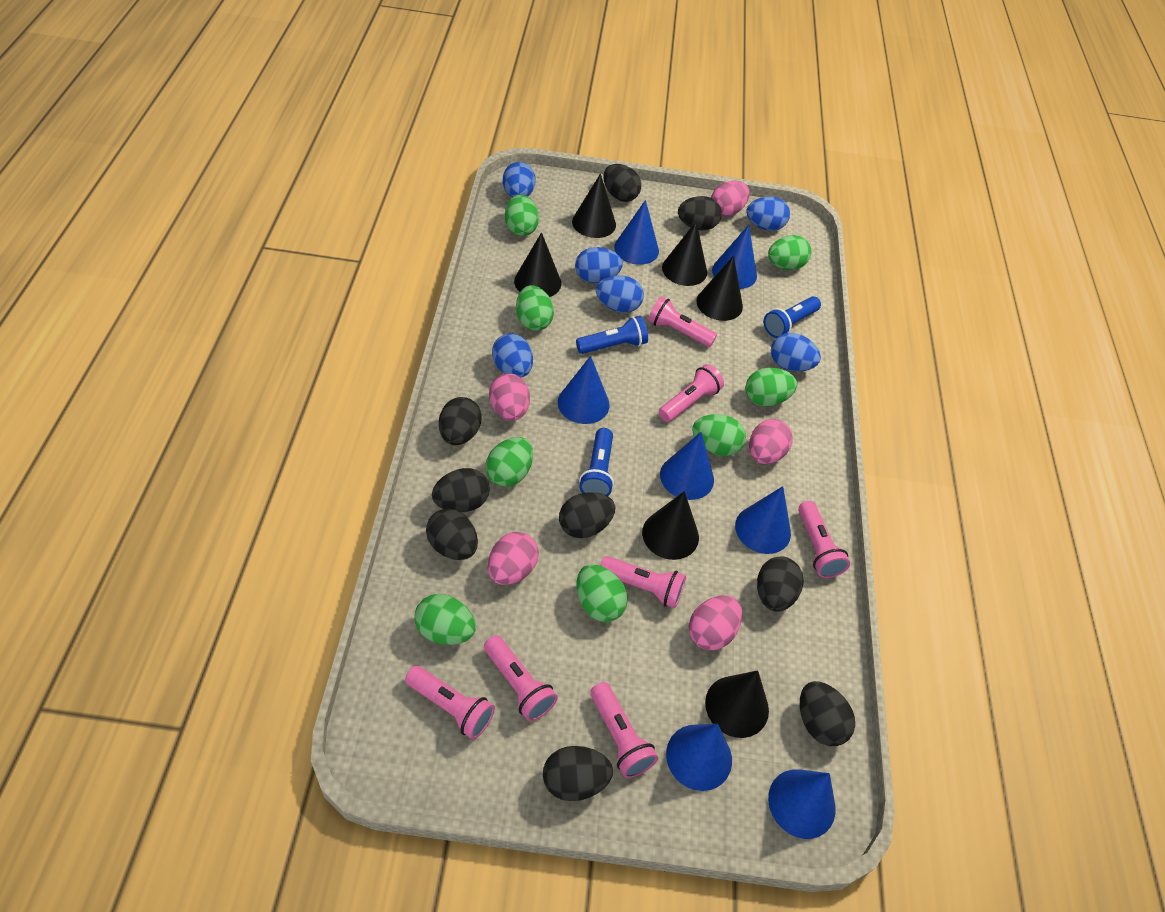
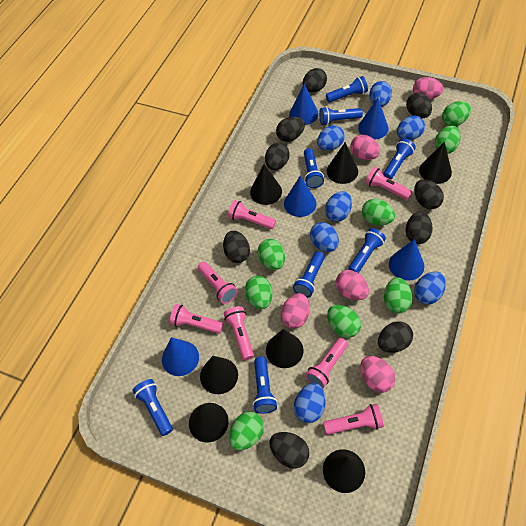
black cone: 6 -> 7
blue cone: 7 -> 5
blue egg: 6 -> 7
blue flashlight: 3 -> 8

